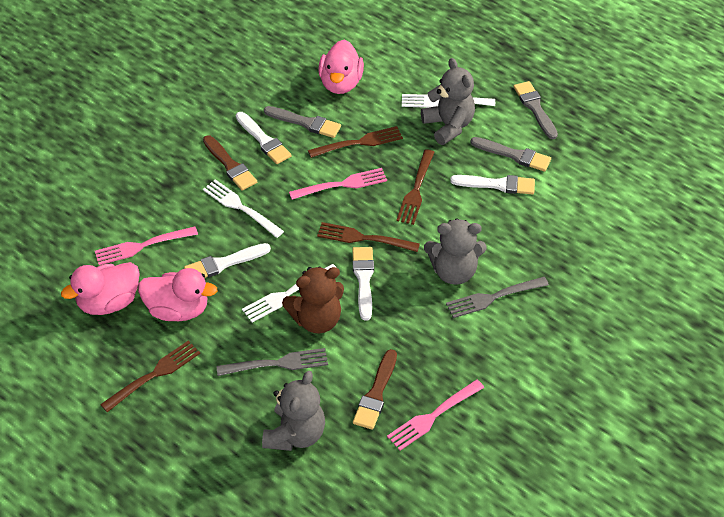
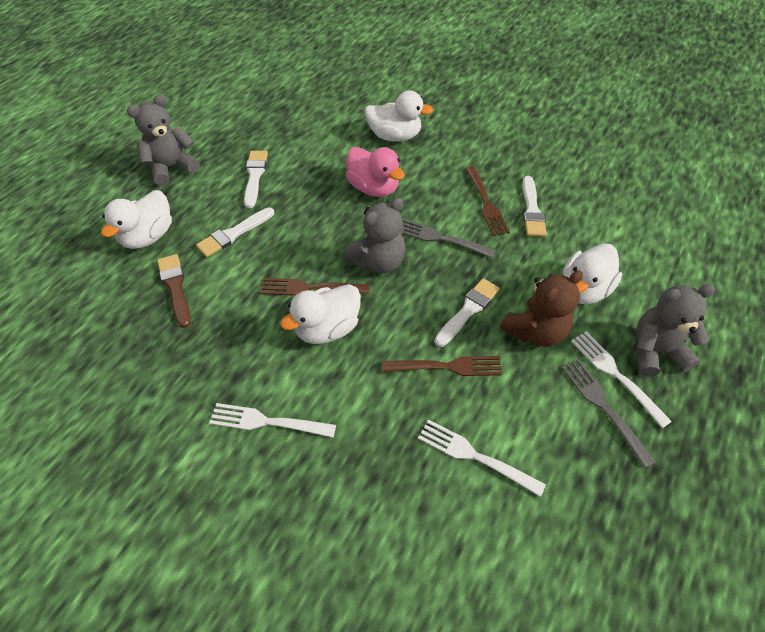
brown brush: 2 -> 1
brown fork: 4 -> 3
grey brush: 3 -> 0
pink duck: 3 -> 1
pink fork: 3 -> 0
white duck: 0 -> 4

